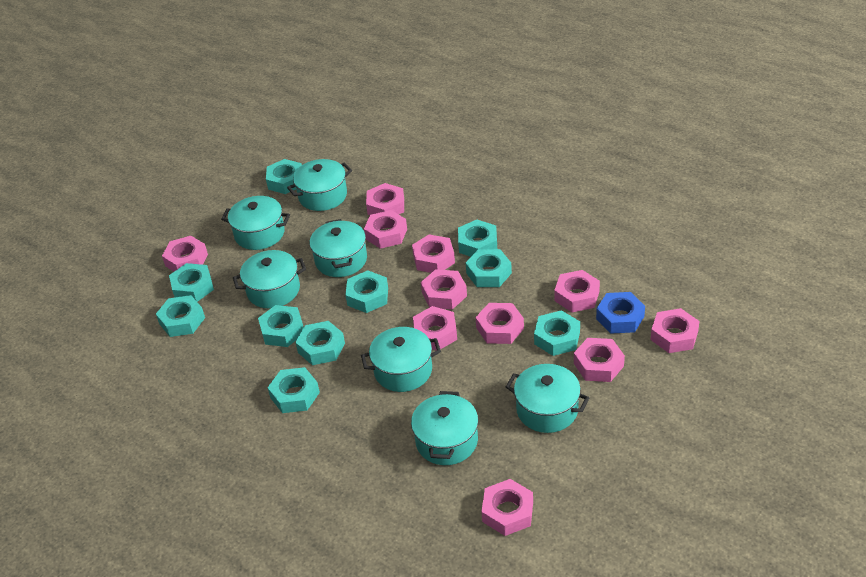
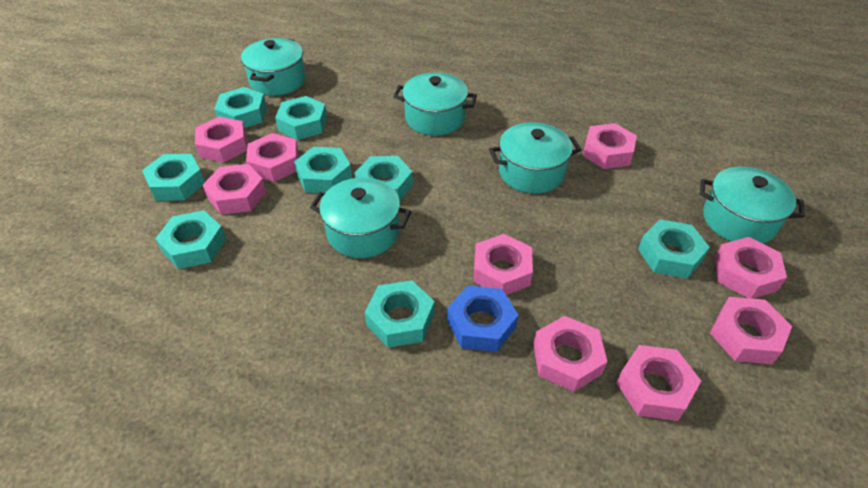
pink nut: 11 -> 9
turquoise nut: 10 -> 8
turquoise pot: 7 -> 5

